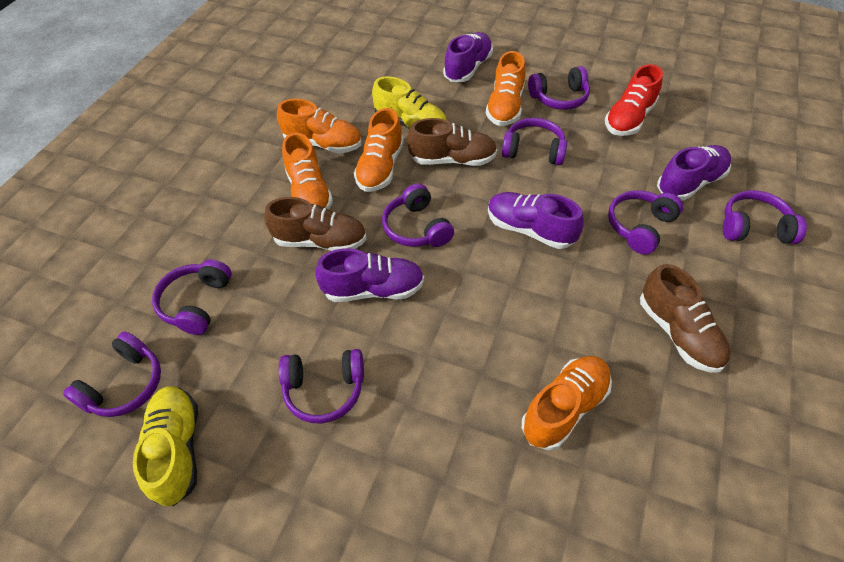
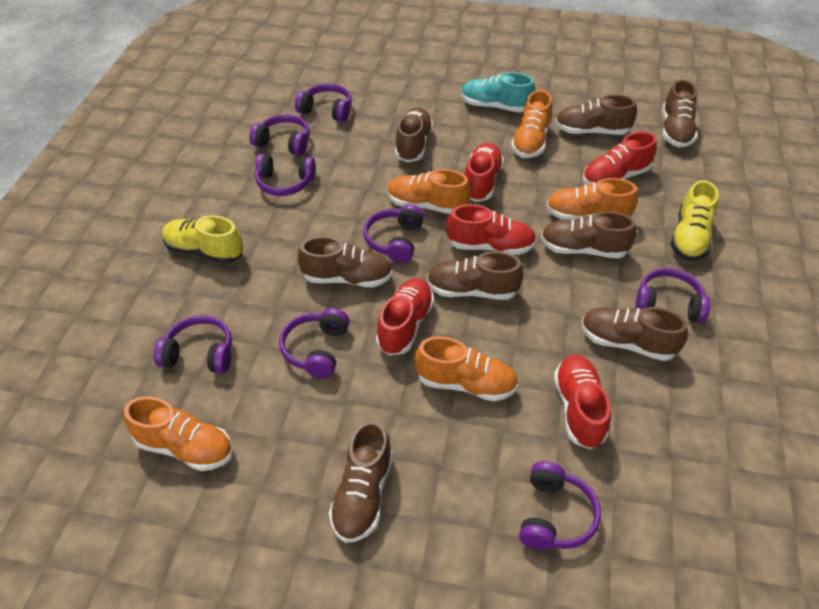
brown shoe: 3 -> 8
purple shoe: 4 -> 0
red shoe: 1 -> 5
turquoise shoe: 0 -> 1

